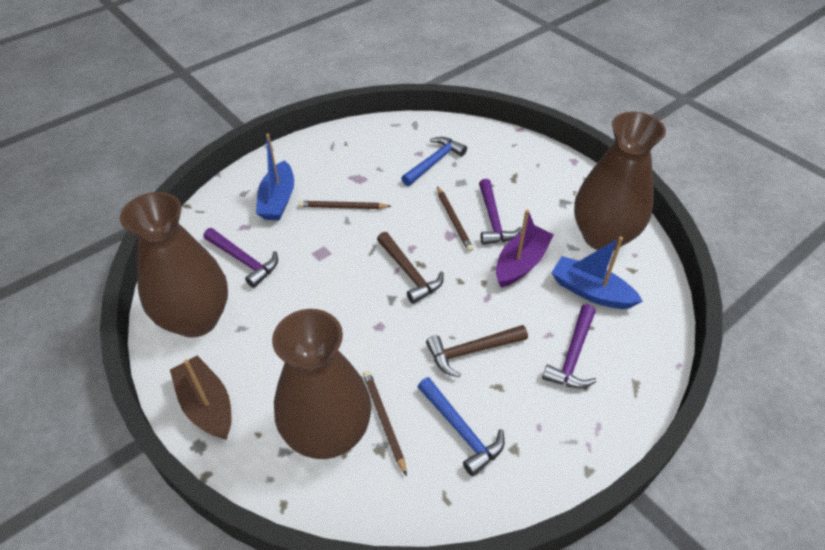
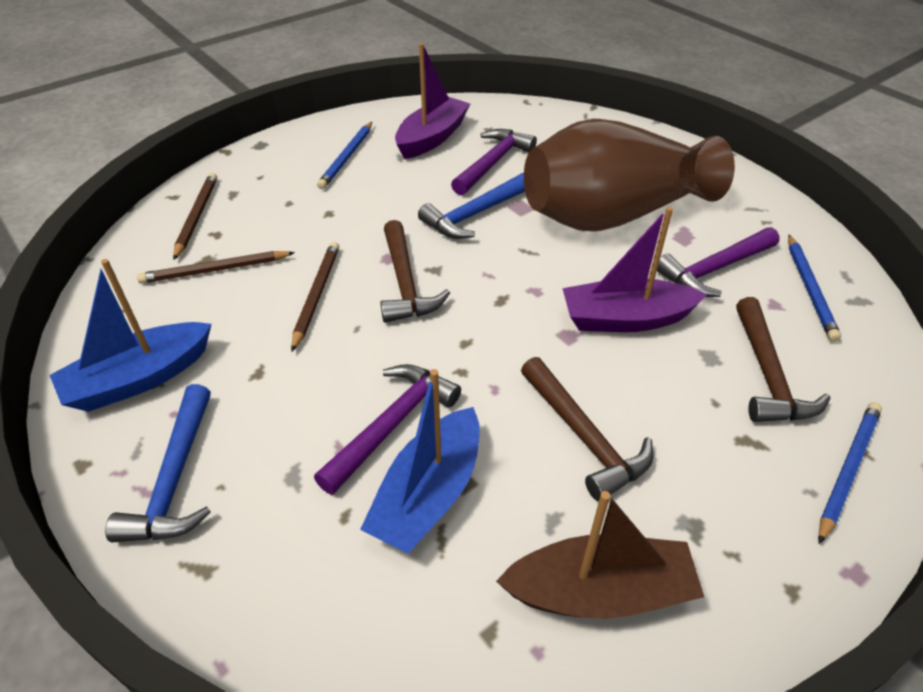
blue pencil: 0 -> 3
brown hammer: 2 -> 3
brown vase: 3 -> 1
purple boat: 1 -> 2

